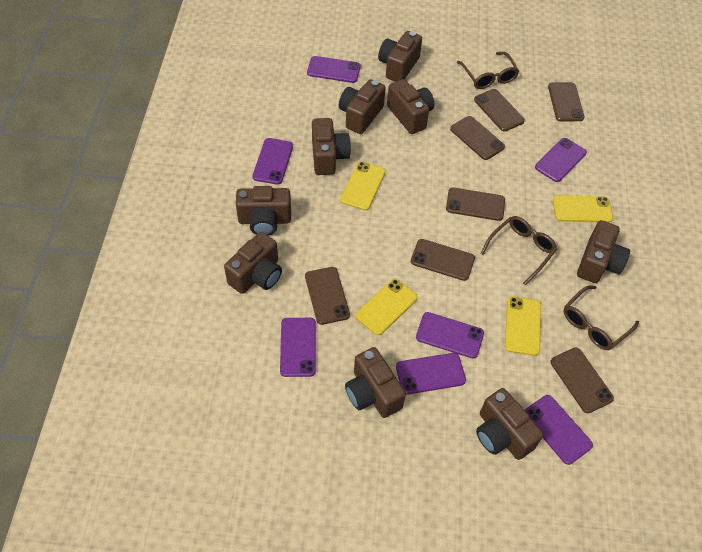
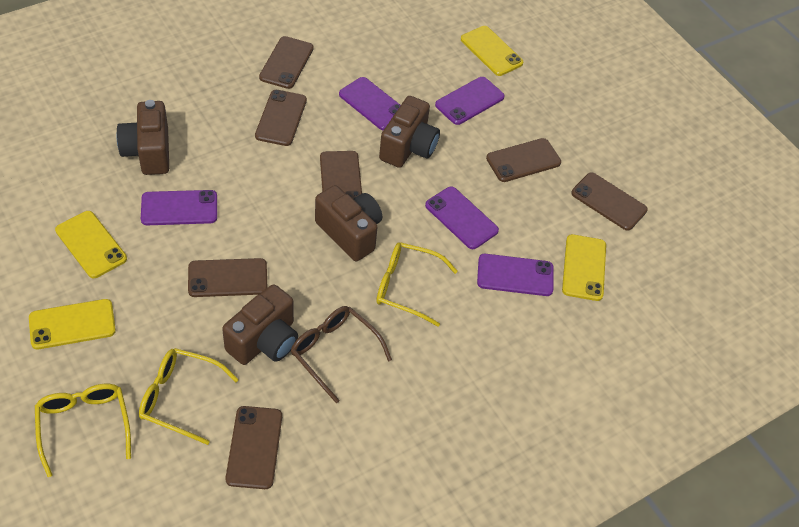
brown camera: 9 -> 4
brown glasses: 3 -> 1
purple phone: 7 -> 5
yellow glasses: 0 -> 3

